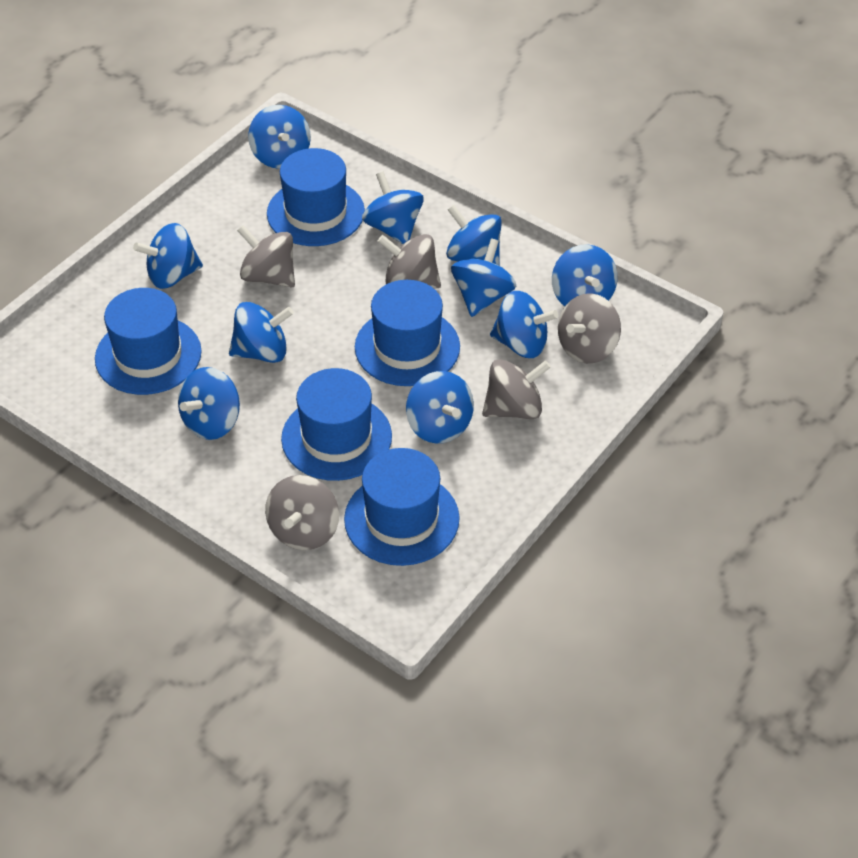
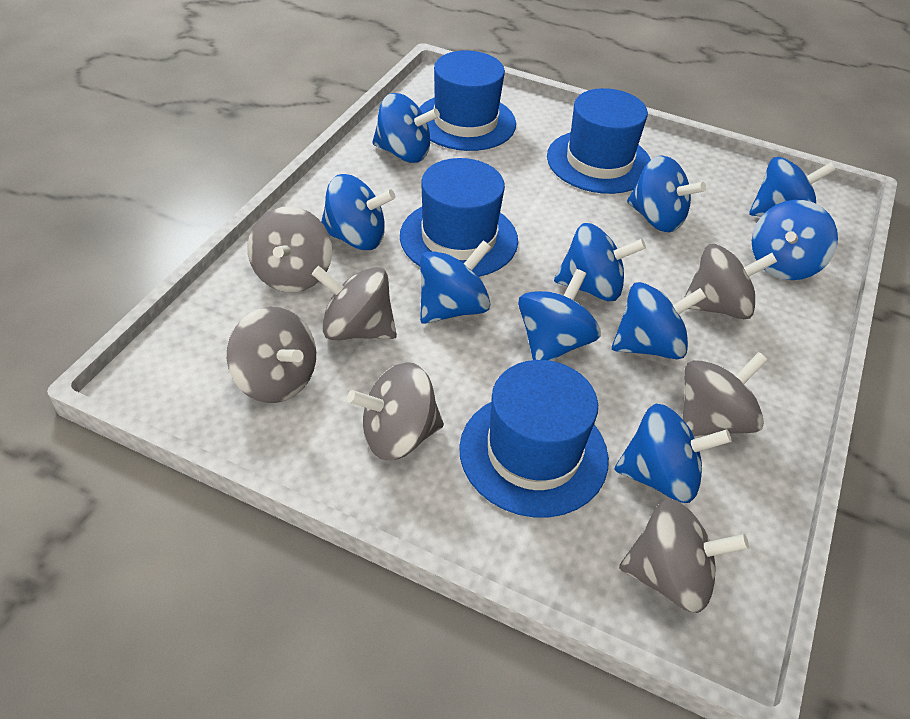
blue hat: 5 -> 4
grey spinning top: 5 -> 7

